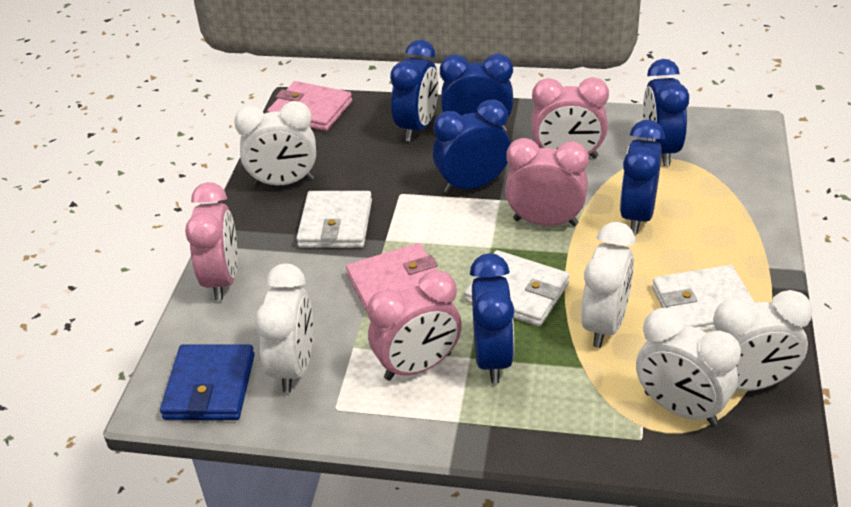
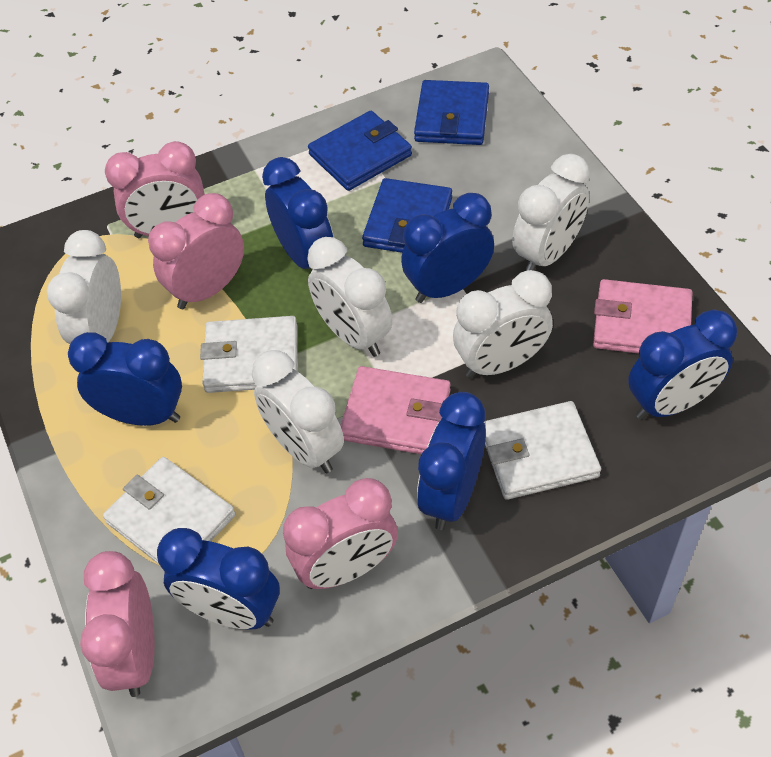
blue wallet: 1 -> 3

